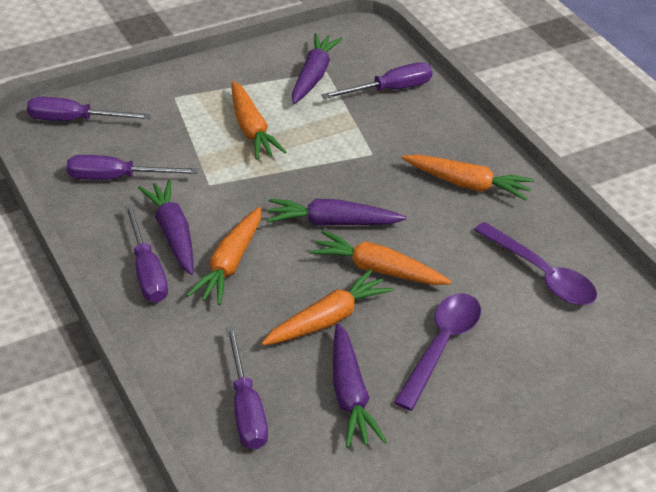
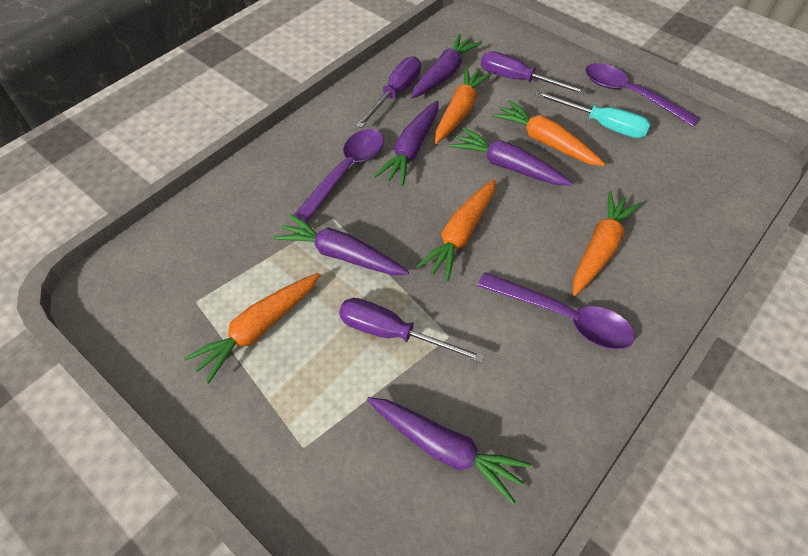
purple carrot: 4 -> 5
purple screwdriver: 5 -> 3
purple spoon: 2 -> 3
turquoise screwdriver: 0 -> 1

